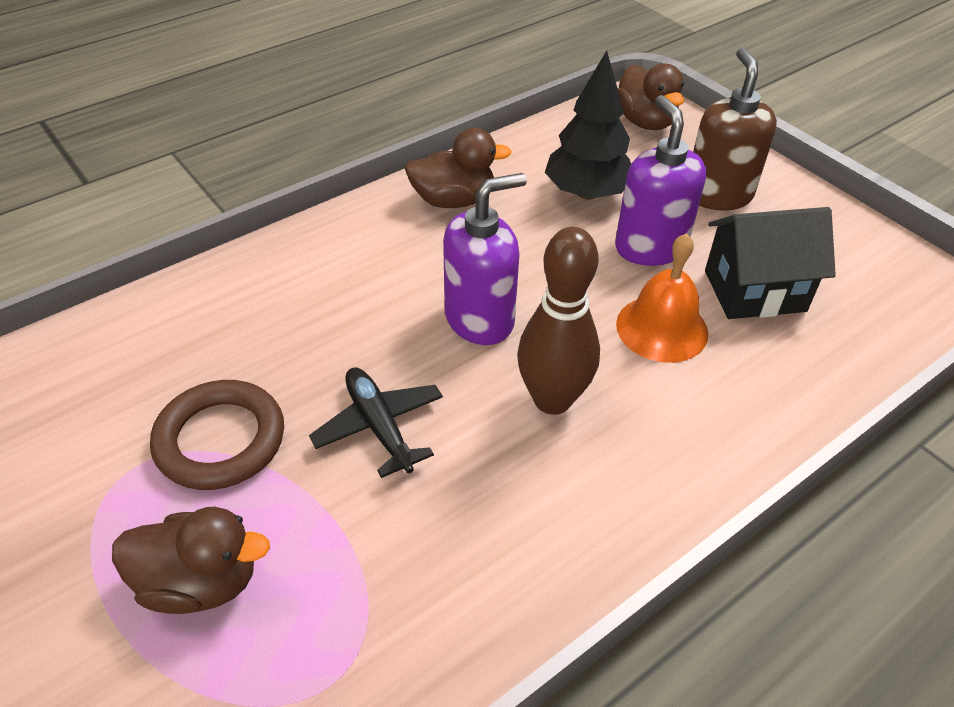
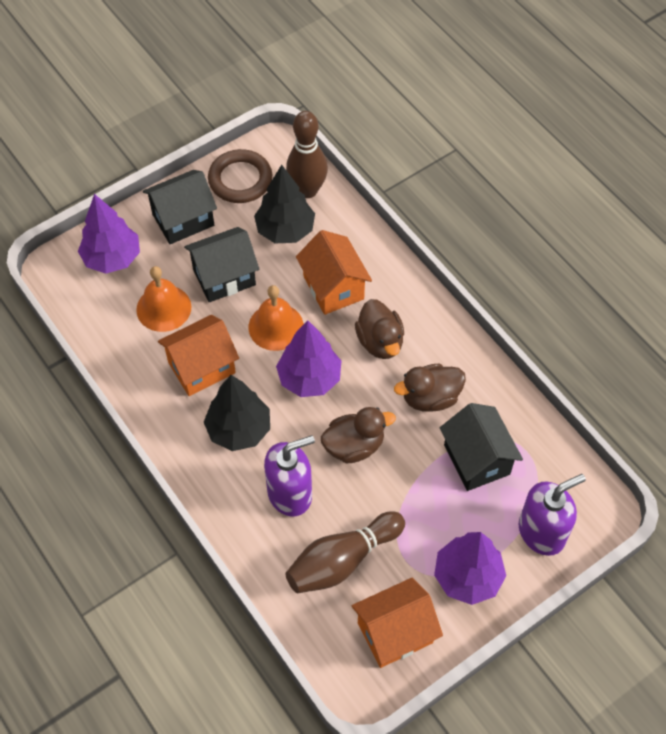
black house: 1 -> 3
black plane: 1 -> 0
black tree: 1 -> 2
brown bowling pin: 1 -> 2
brown soap dispenser: 1 -> 0
orange bell: 1 -> 2
orange house: 0 -> 3
purple tree: 0 -> 3

